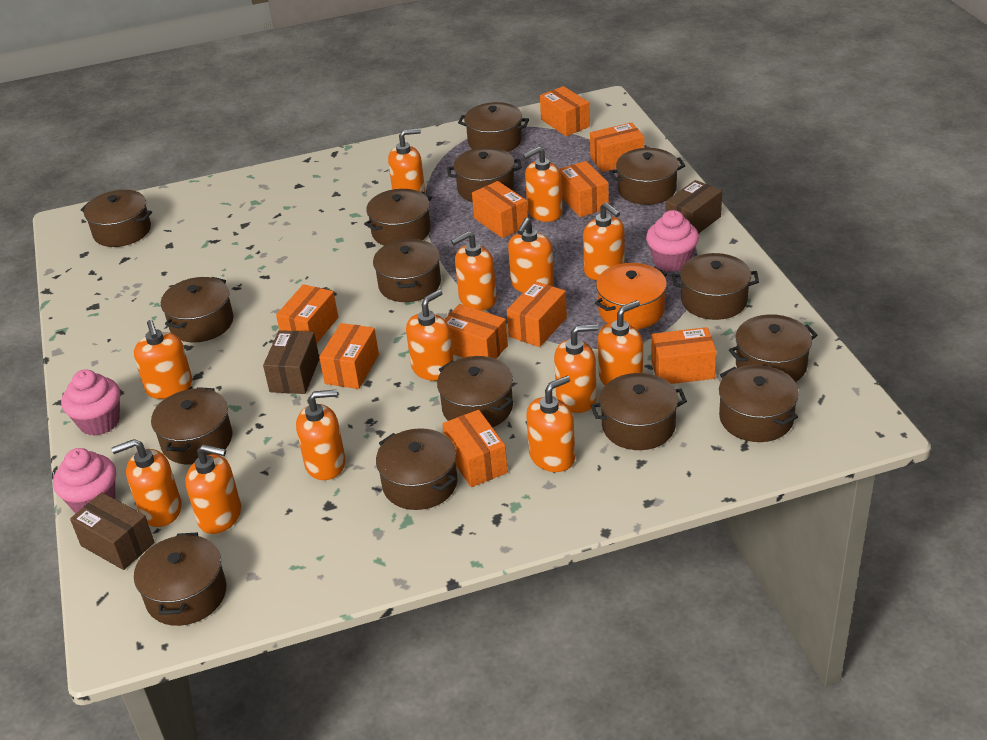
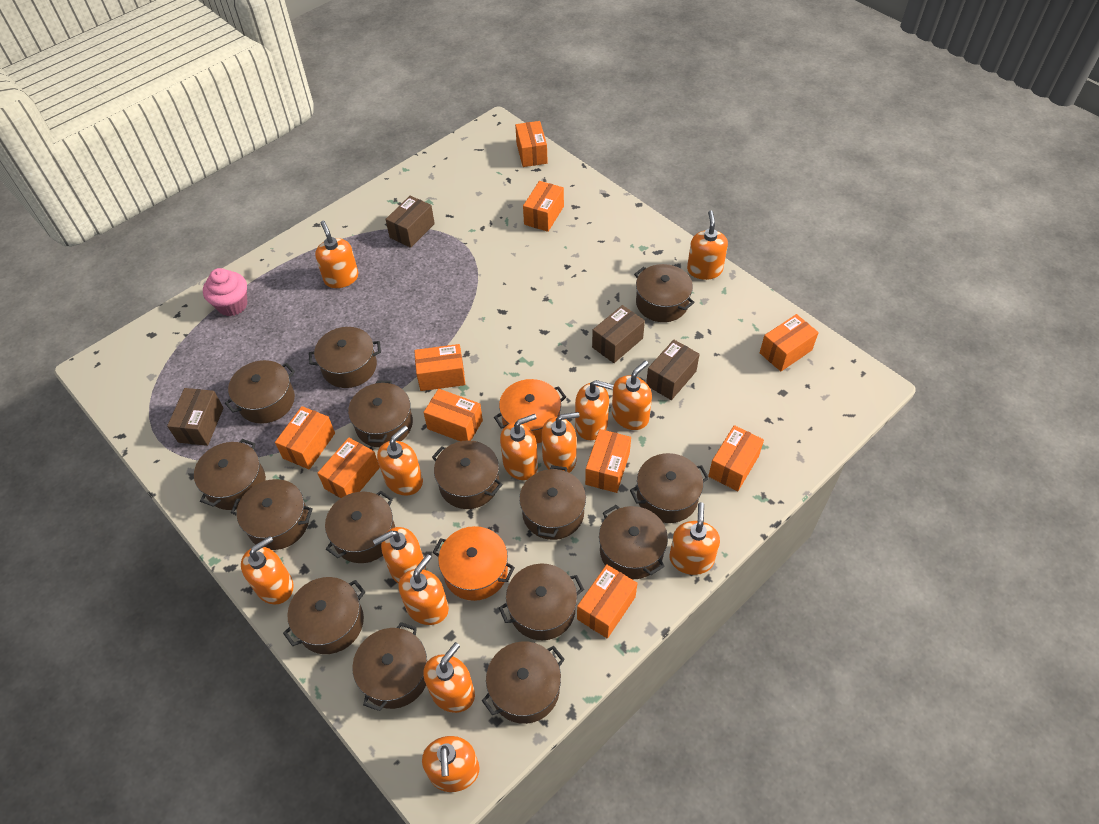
brown box: 3 -> 4
orange pot: 1 -> 2
pink cupcake: 3 -> 1

